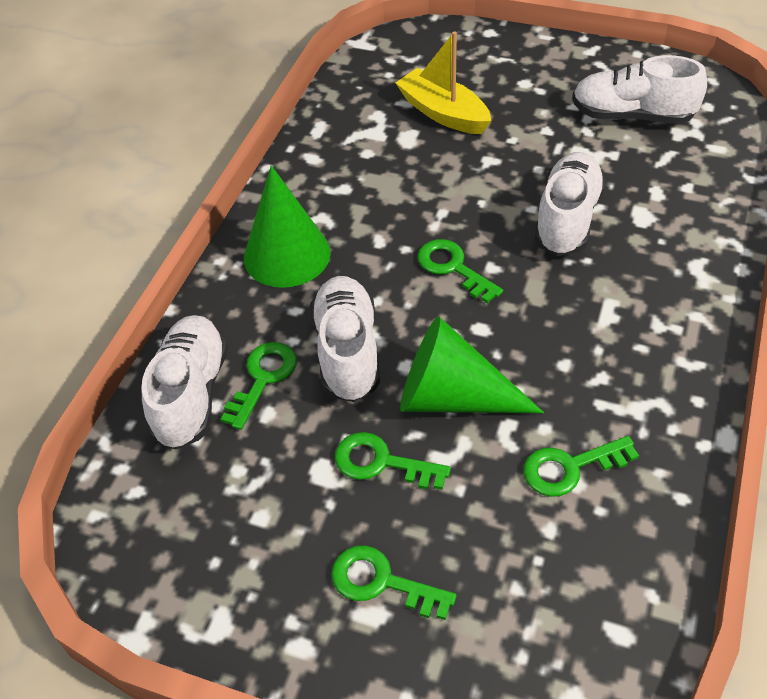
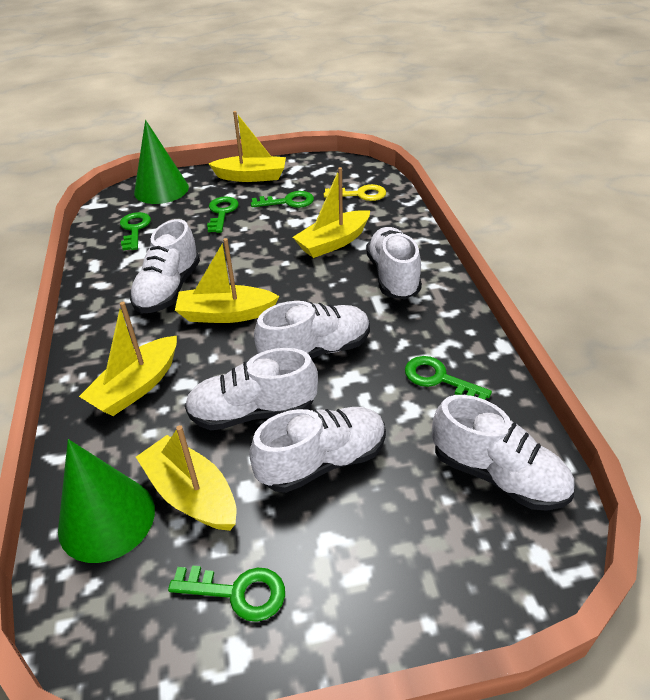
white shoe: 4 -> 6
yellow boat: 1 -> 5
yellow key: 0 -> 1

